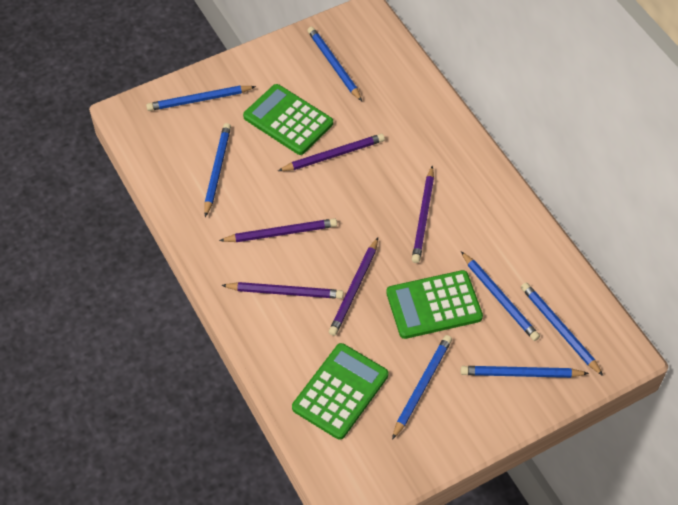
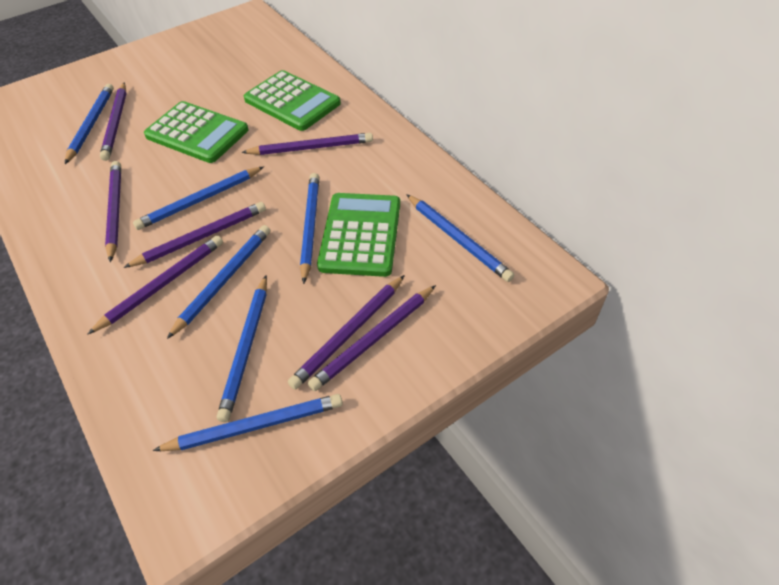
purple pencil: 5 -> 7

